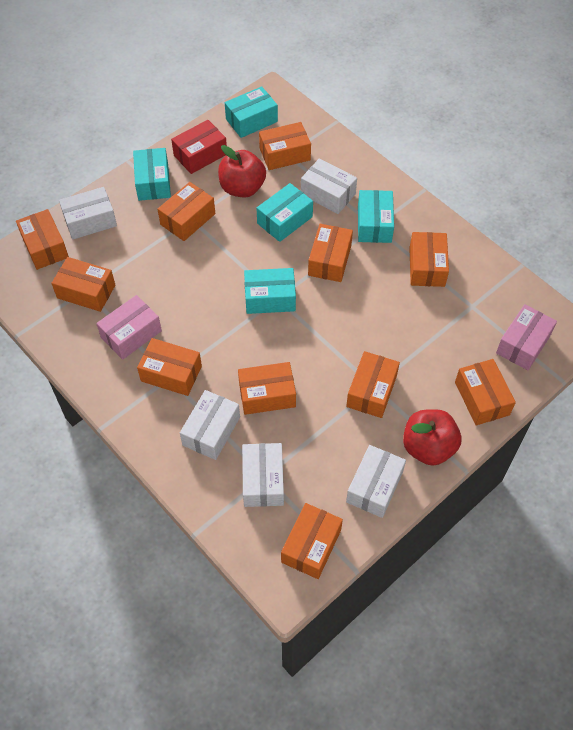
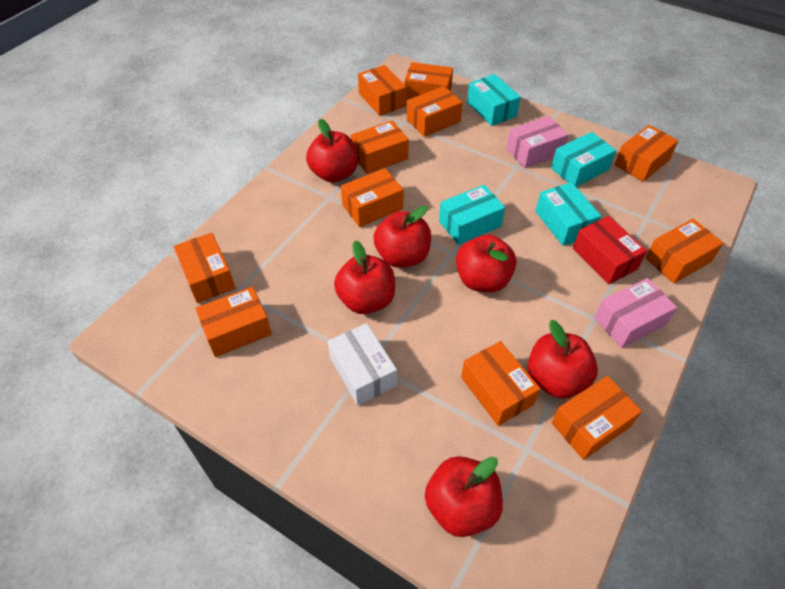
red apple: 2 -> 6
turquoise box: 5 -> 4
white box: 5 -> 1

